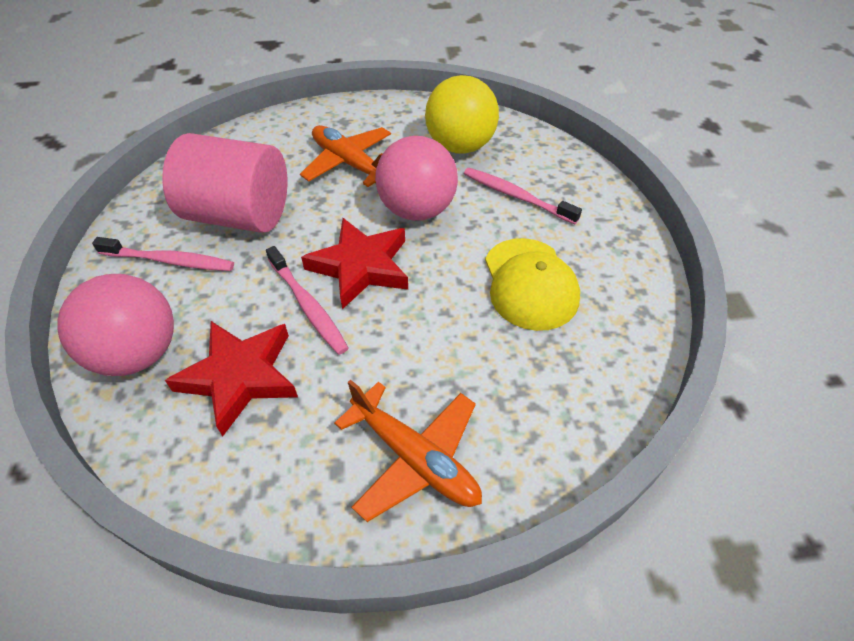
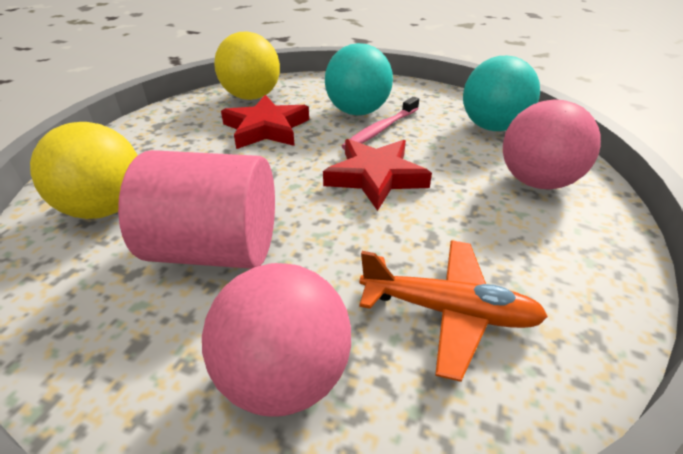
orange plane: 2 -> 1
pink toothbrush: 3 -> 1
turquoise ball: 0 -> 2
yellow ball: 1 -> 2
yellow cap: 1 -> 0

